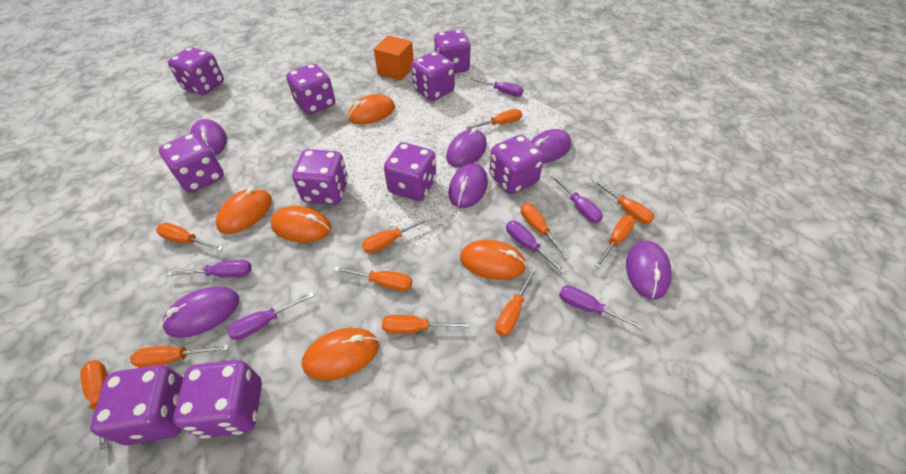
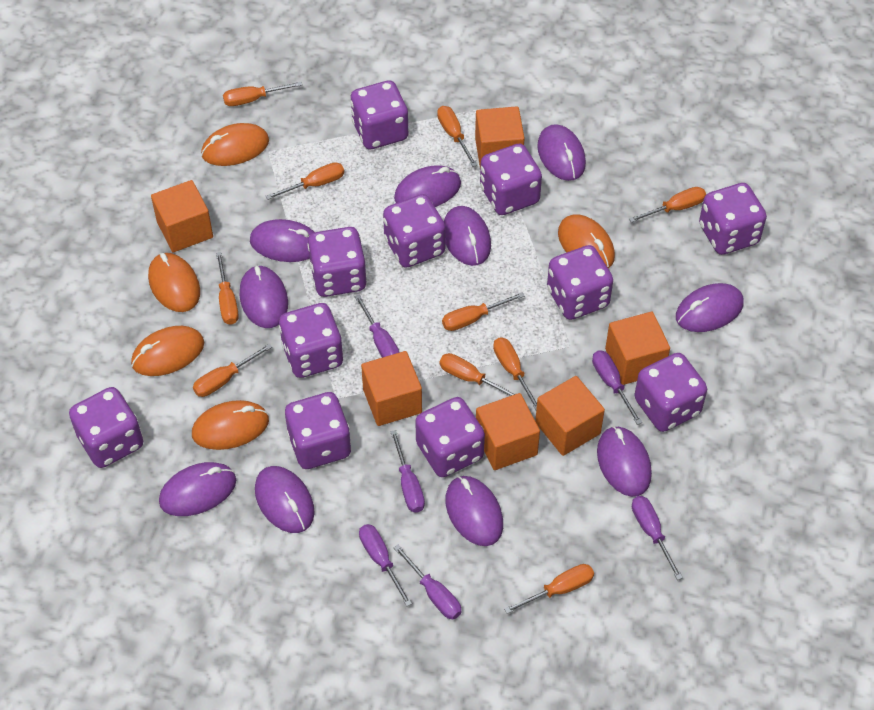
orange cube: 1 -> 6
orange screwdriver: 11 -> 10
purple dice: 10 -> 11
purple mouse: 6 -> 10

